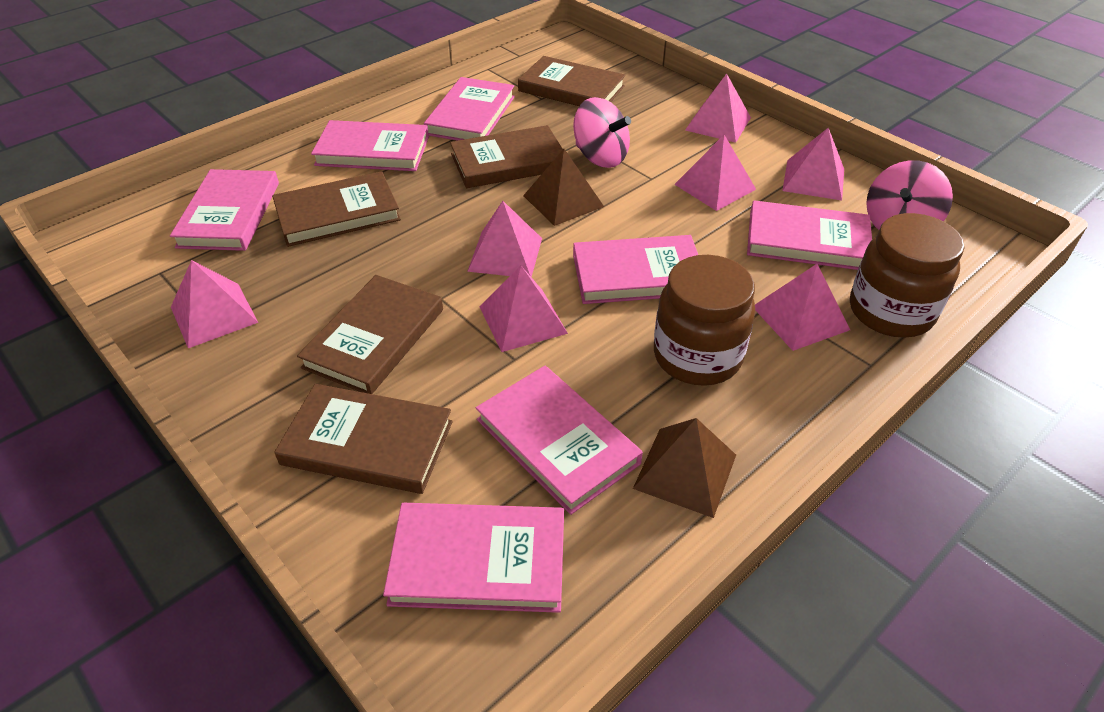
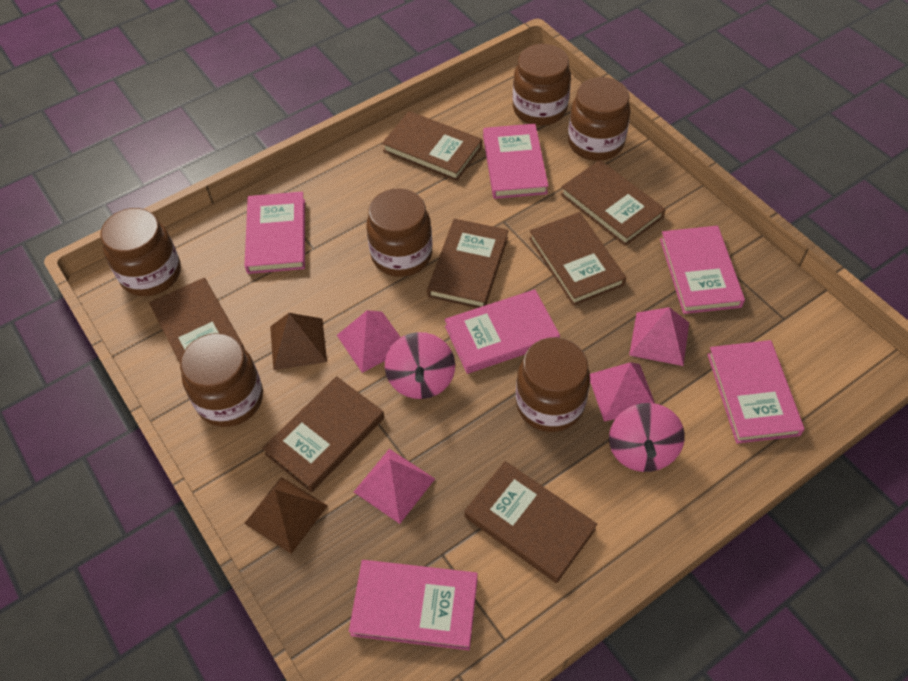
brown book: 5 -> 7
brown jar: 2 -> 6
pink book: 7 -> 6
pink pyramid: 7 -> 4

